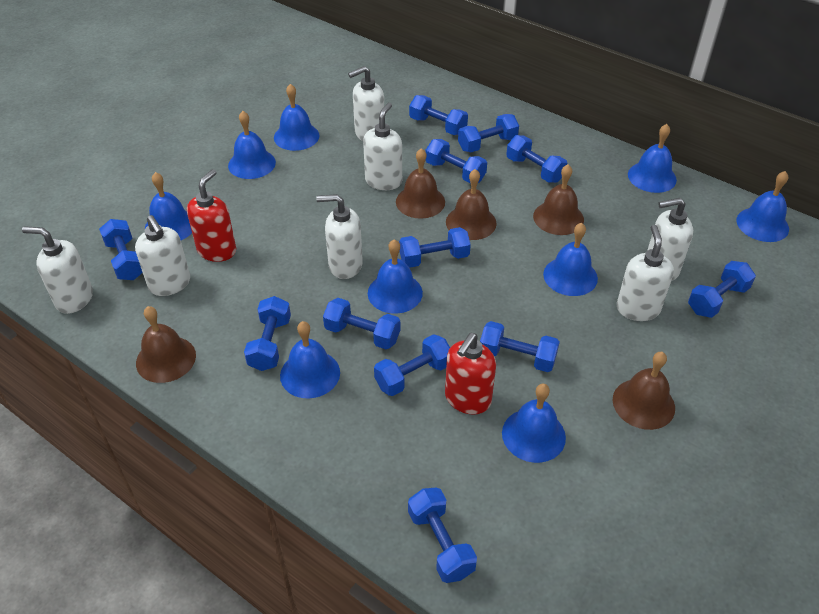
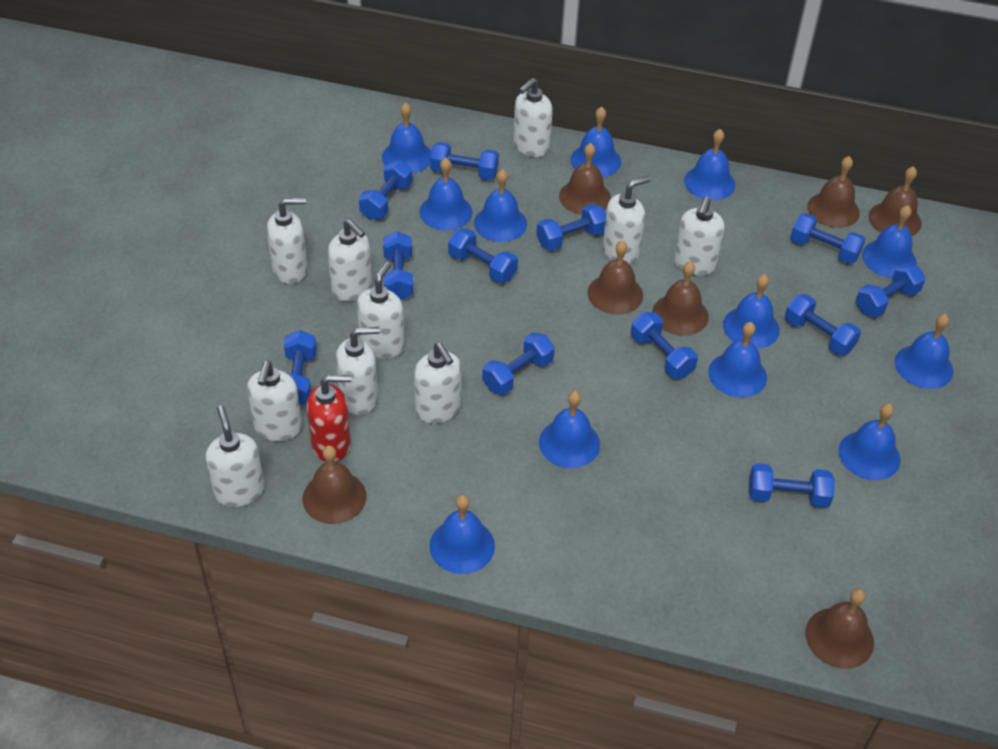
blue bell: 9 -> 12
brown bell: 5 -> 7
red soap dispenser: 2 -> 1
white soap dispenser: 7 -> 10

